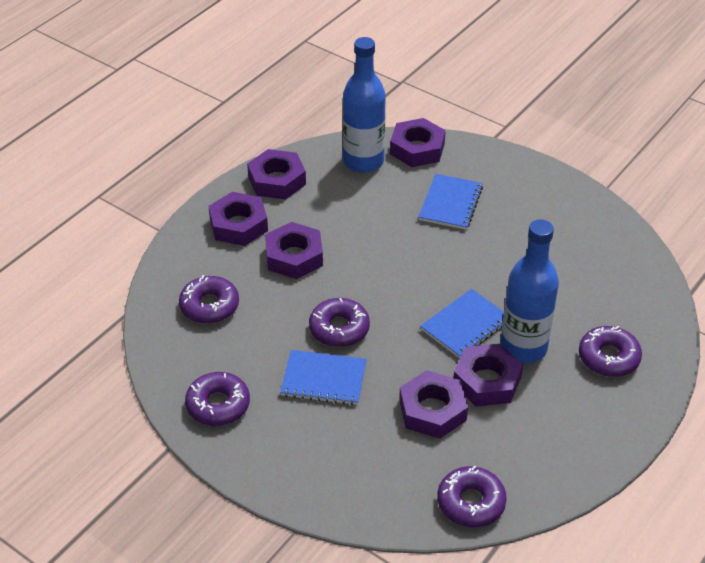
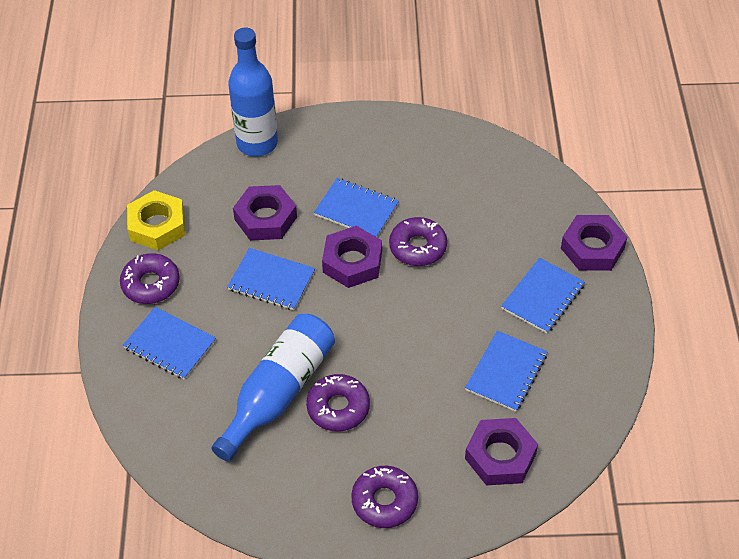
blue notebook: 3 -> 5
purple donut: 5 -> 4
purple nut: 6 -> 4
yellow nut: 0 -> 1

